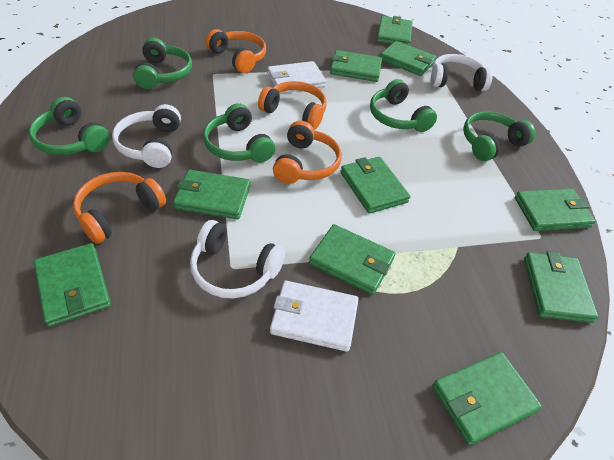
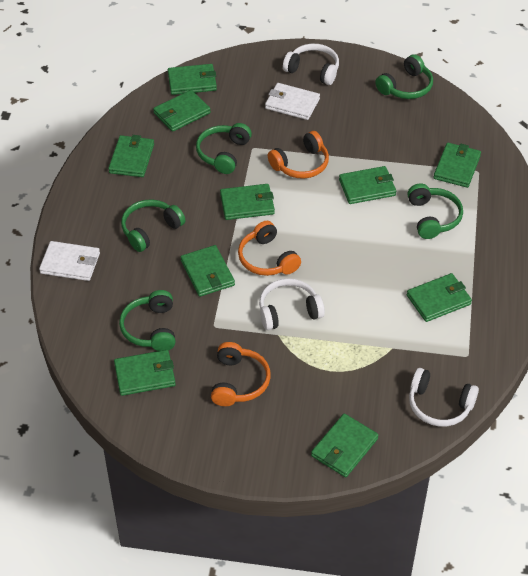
orange headphones: 4 -> 3

